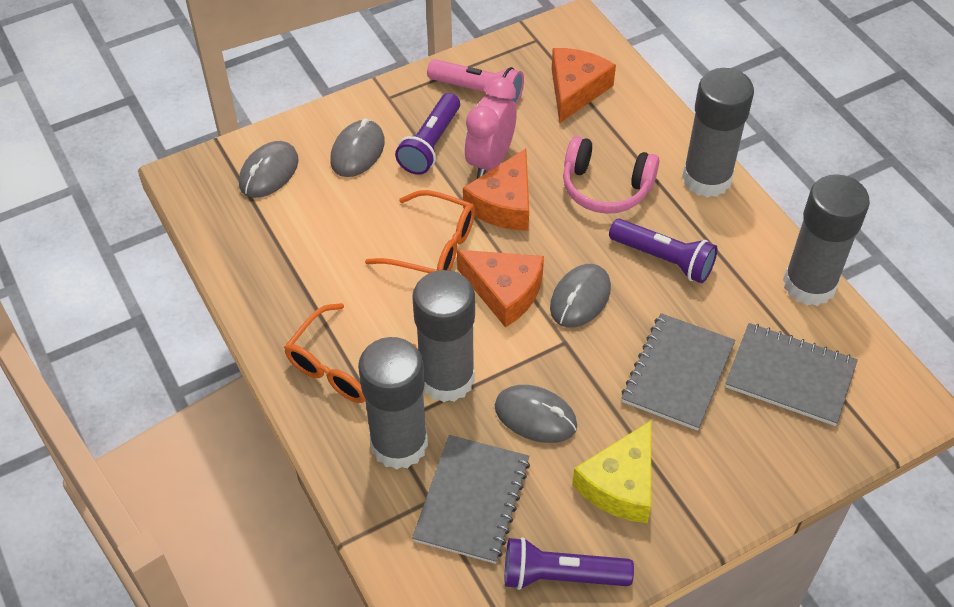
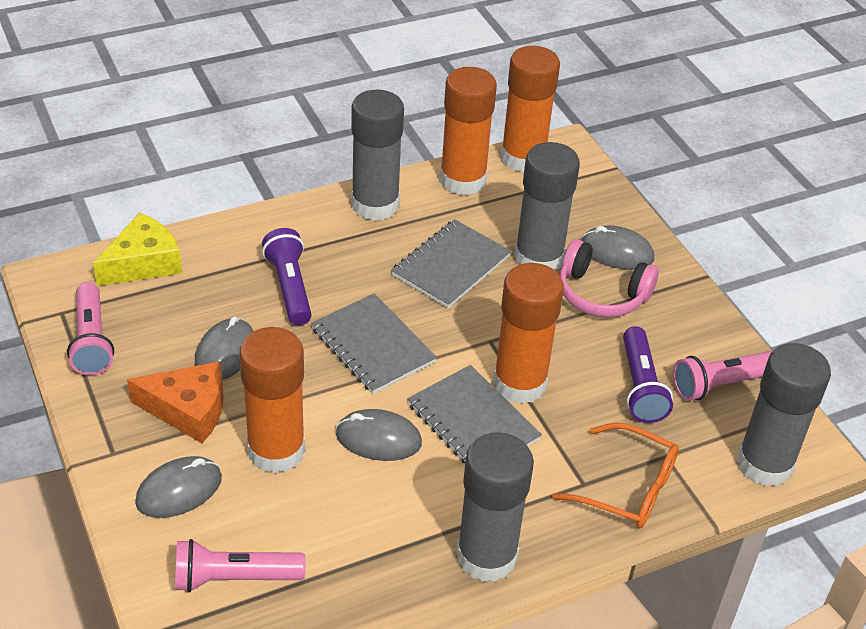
orange cheese: 3 -> 1
orange glasses: 2 -> 1
orange glue stick: 0 -> 4
pink clock: 1 -> 0
pink flashlight: 1 -> 3
purple flashlight: 3 -> 2

